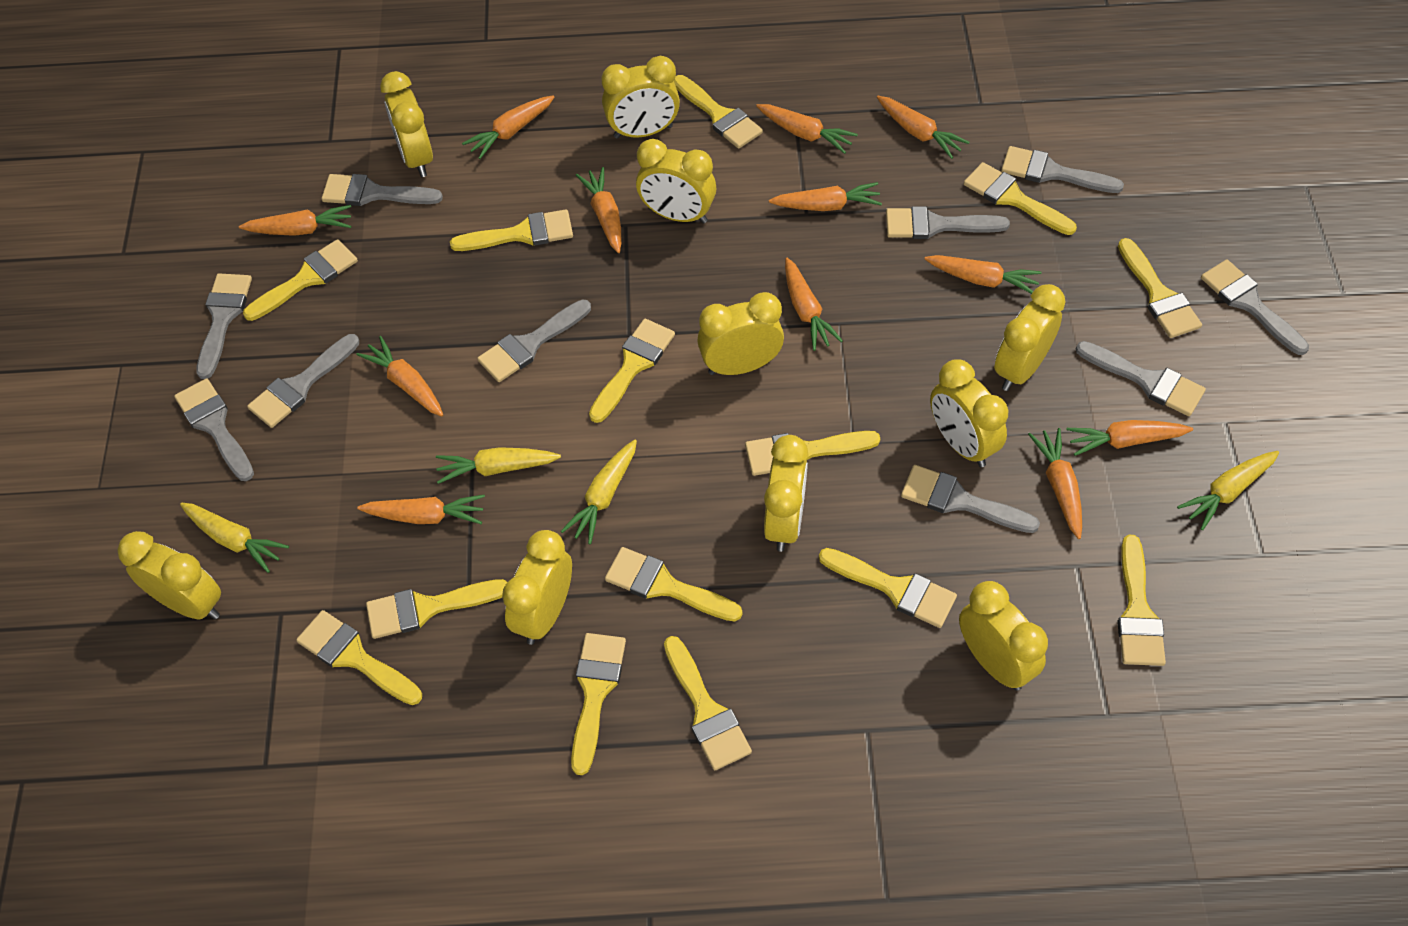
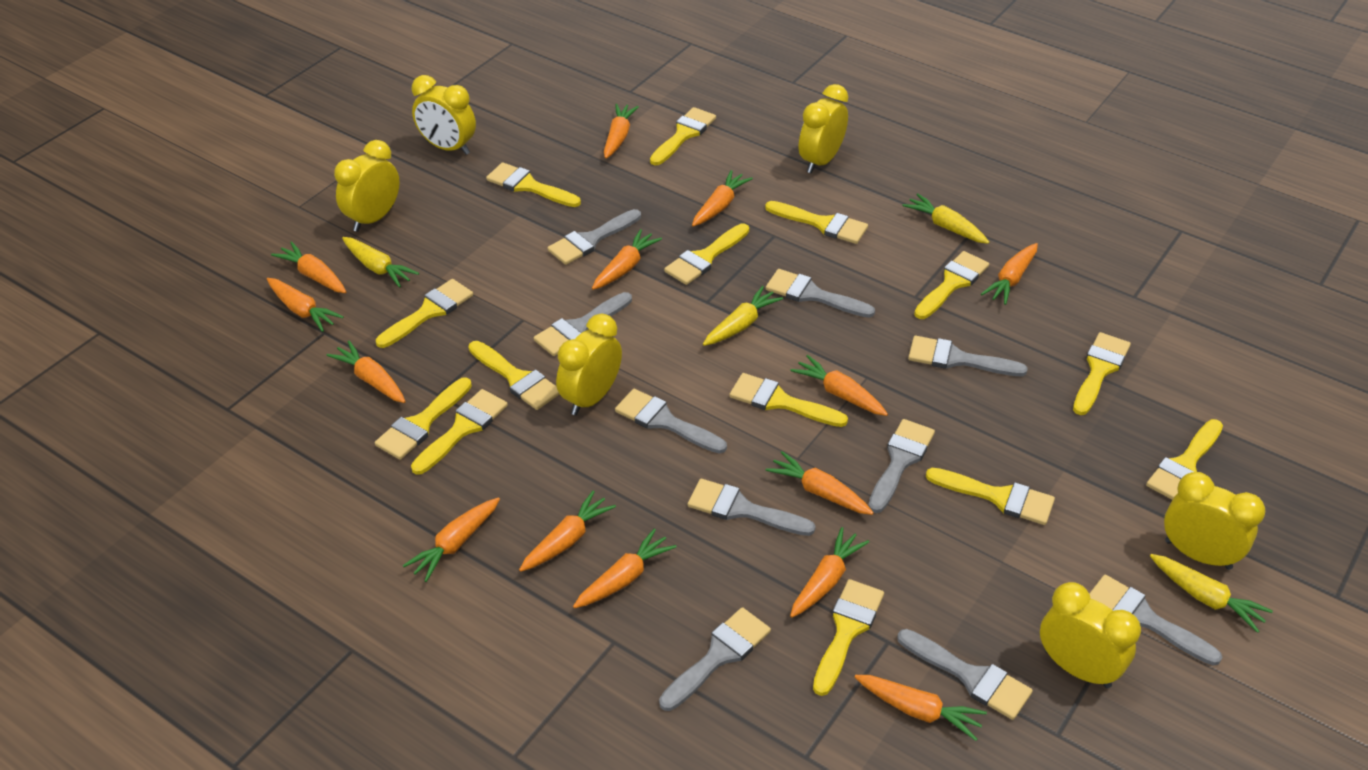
orange carrot: 12 -> 14
yellow clock: 10 -> 6

